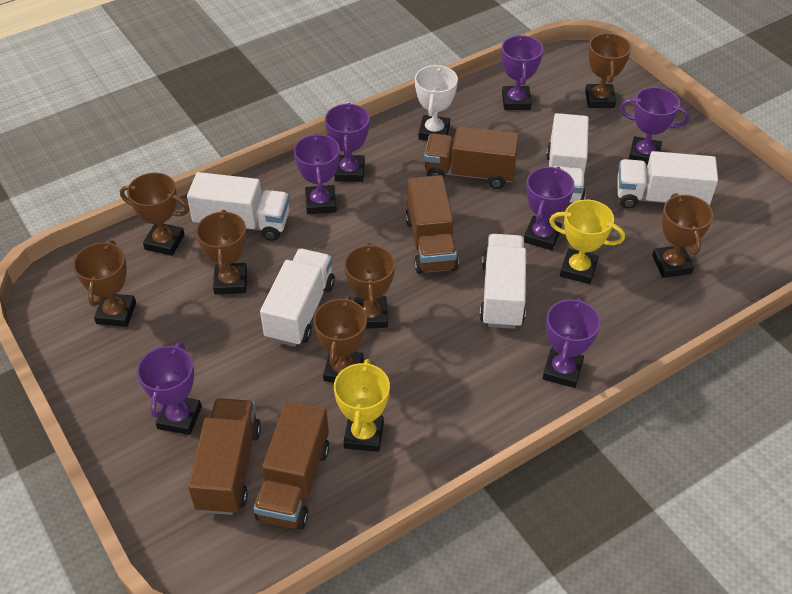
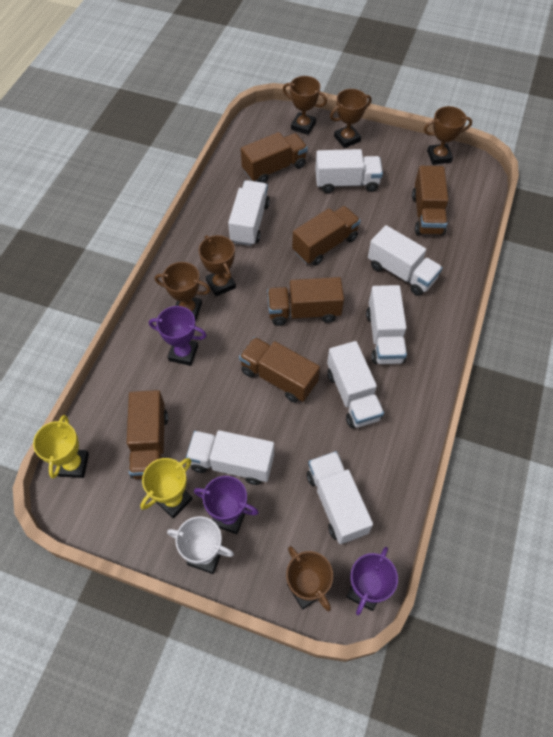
brown trophy: 7 -> 6
brown truck: 4 -> 6
purple trophy: 7 -> 3
white truck: 5 -> 7

